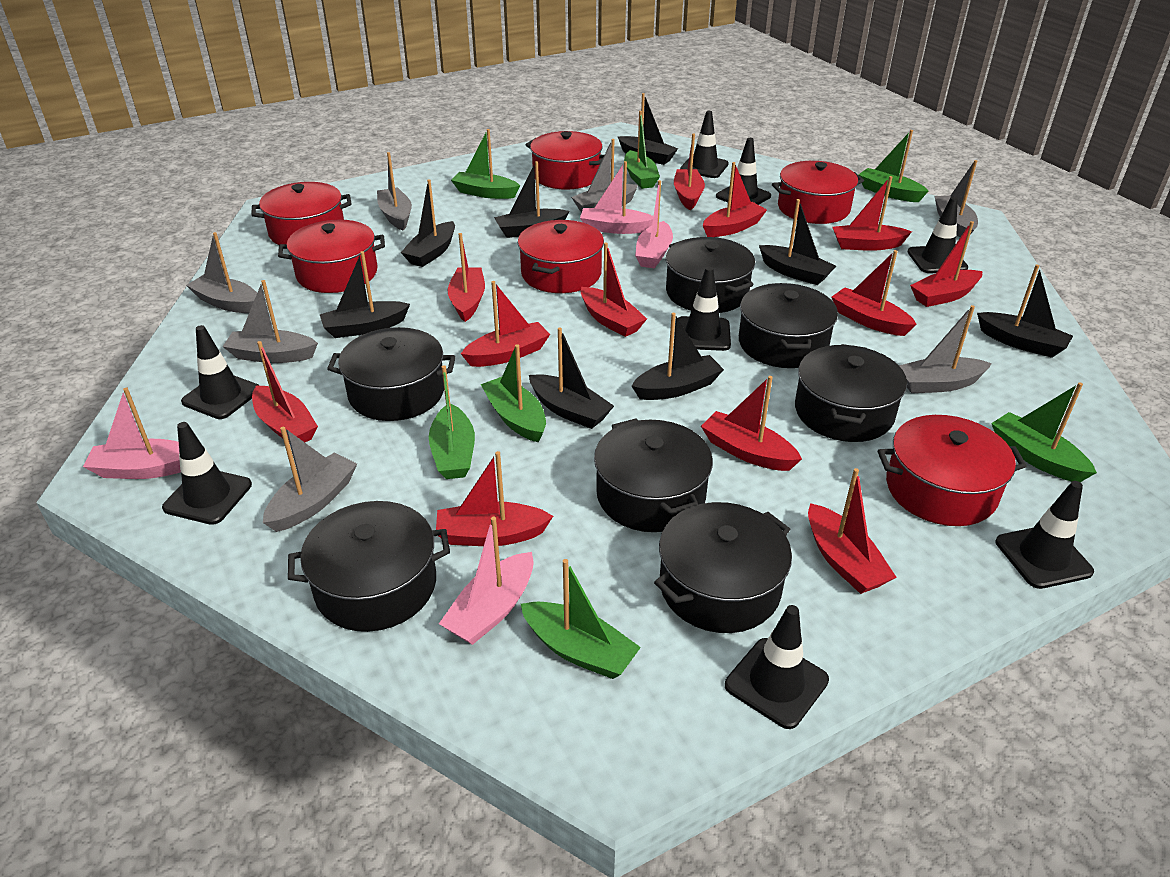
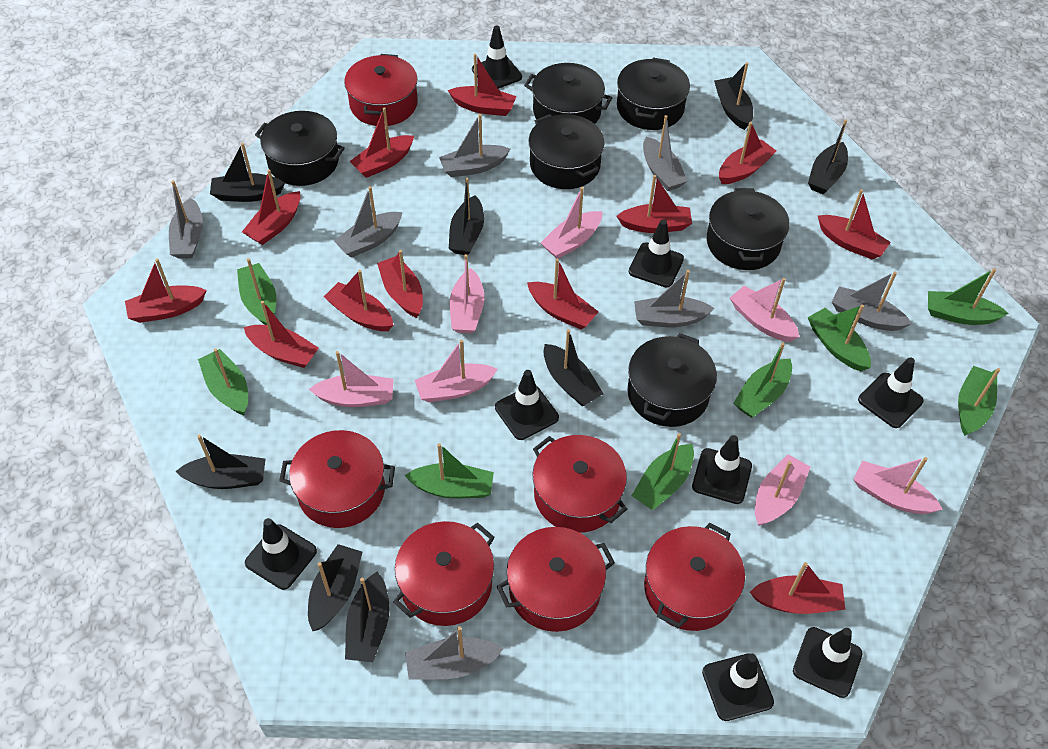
black pot: 7 -> 6
green boat: 7 -> 8
pink boat: 4 -> 7

